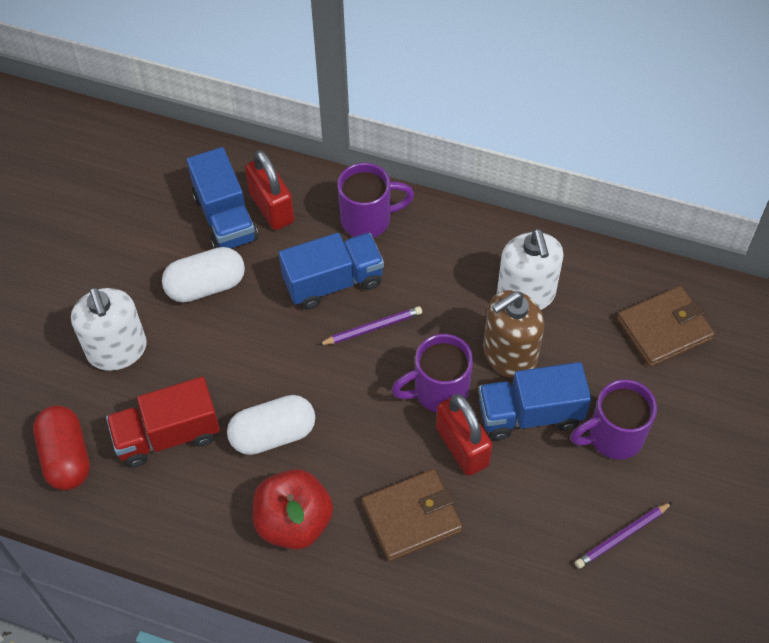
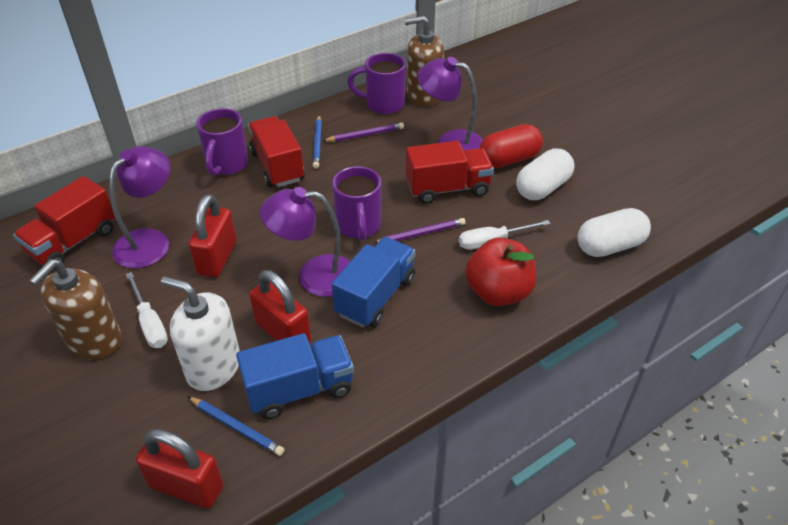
blue pencil: 0 -> 2
blue truck: 3 -> 2
brown soap dispenser: 1 -> 2
brown wallet: 2 -> 0
purple lamp: 0 -> 3
red padlock: 2 -> 3
red truck: 1 -> 3
white screwdriver: 0 -> 2
white soap dispenser: 2 -> 1

